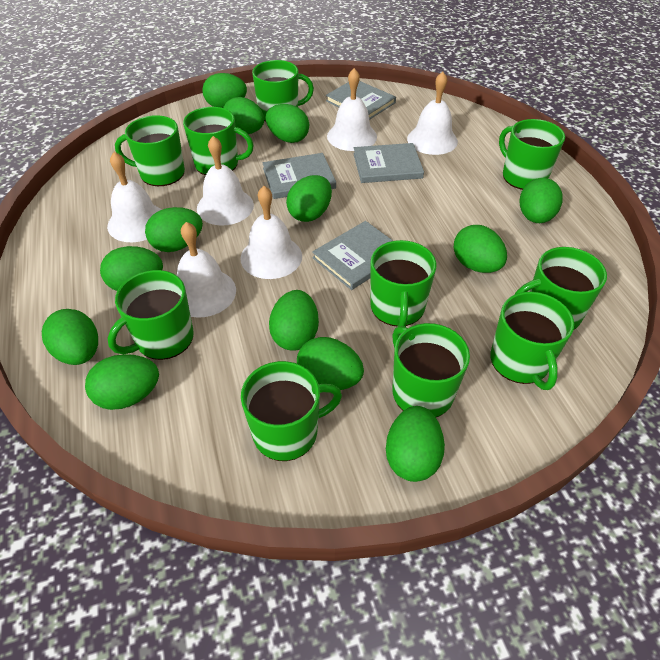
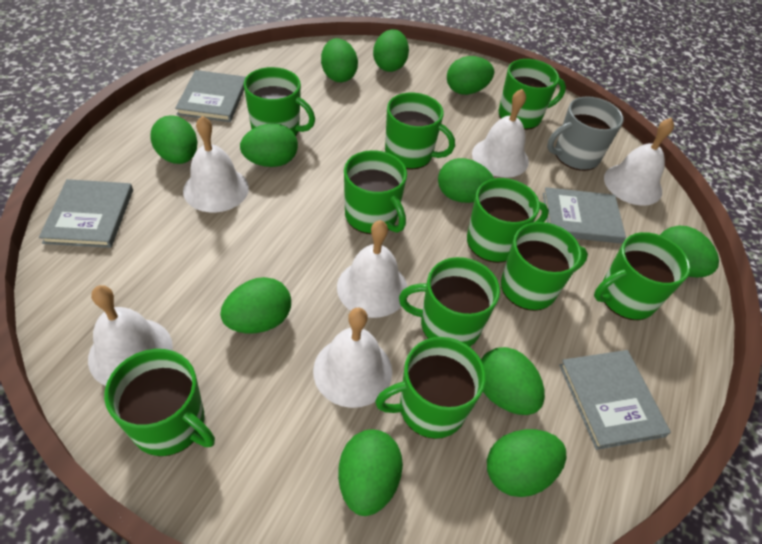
green egg: 13 -> 11
grey mug: 0 -> 1

